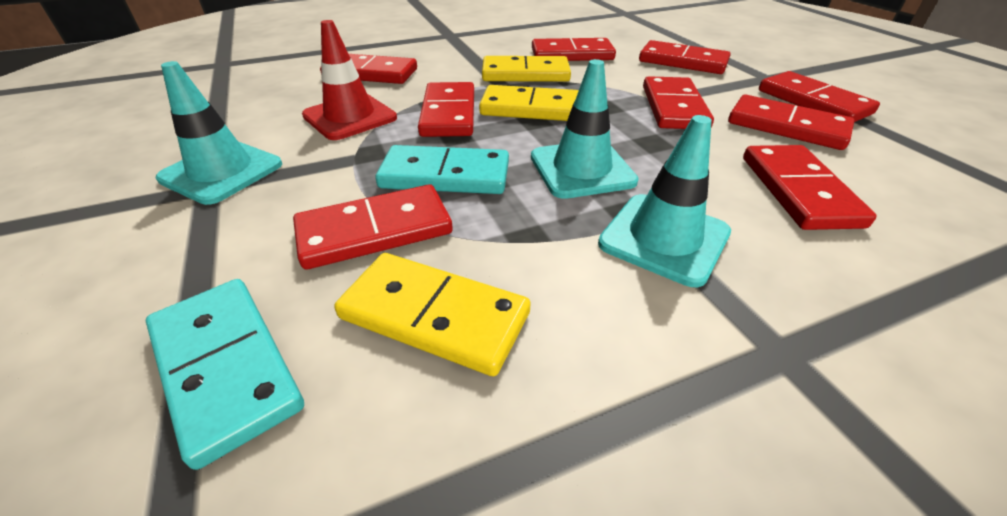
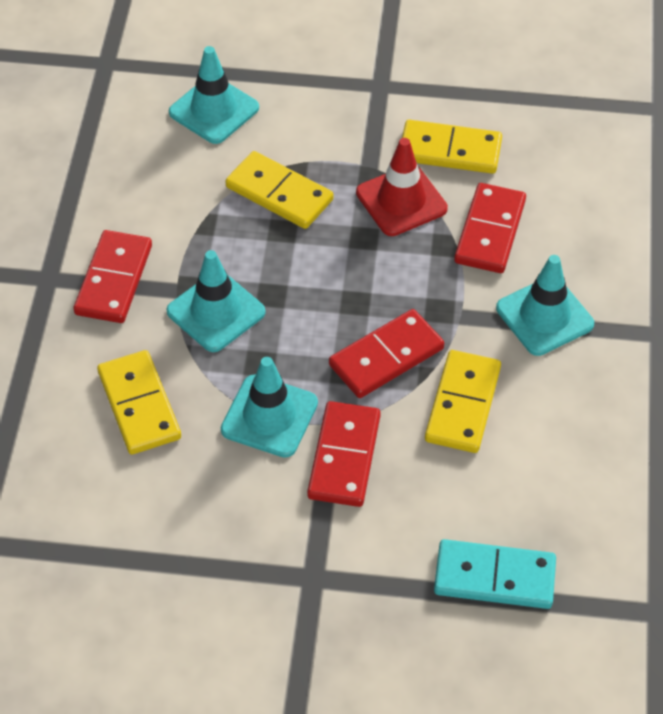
red domino: 9 -> 4
turquoise domino: 2 -> 1
turquoise traffic cone: 3 -> 4
yellow domino: 3 -> 4

